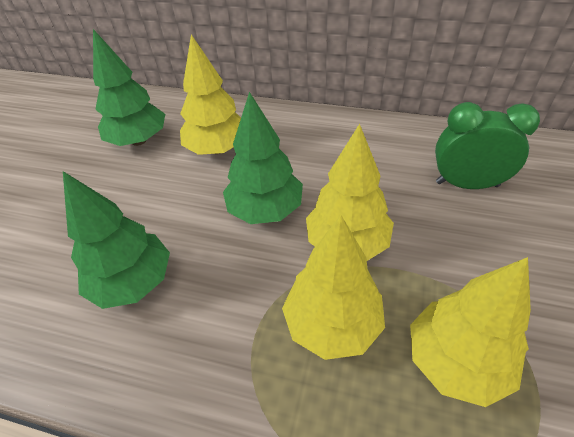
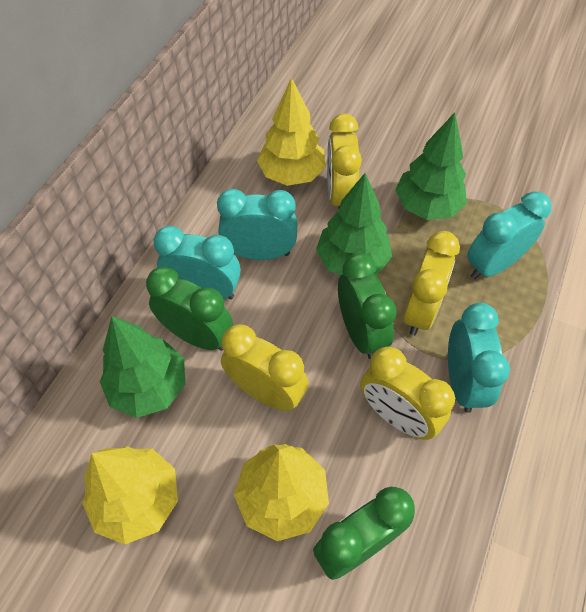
green clock: 1 -> 3
turquoise clock: 0 -> 4
yellow clock: 0 -> 4
yellow tree: 4 -> 3

